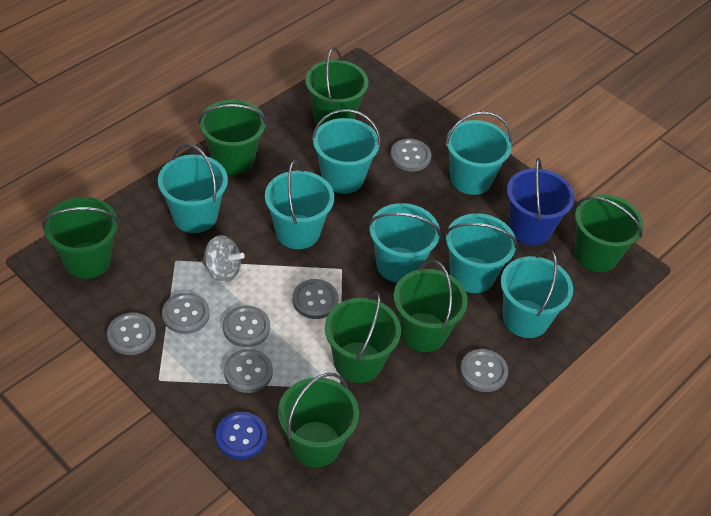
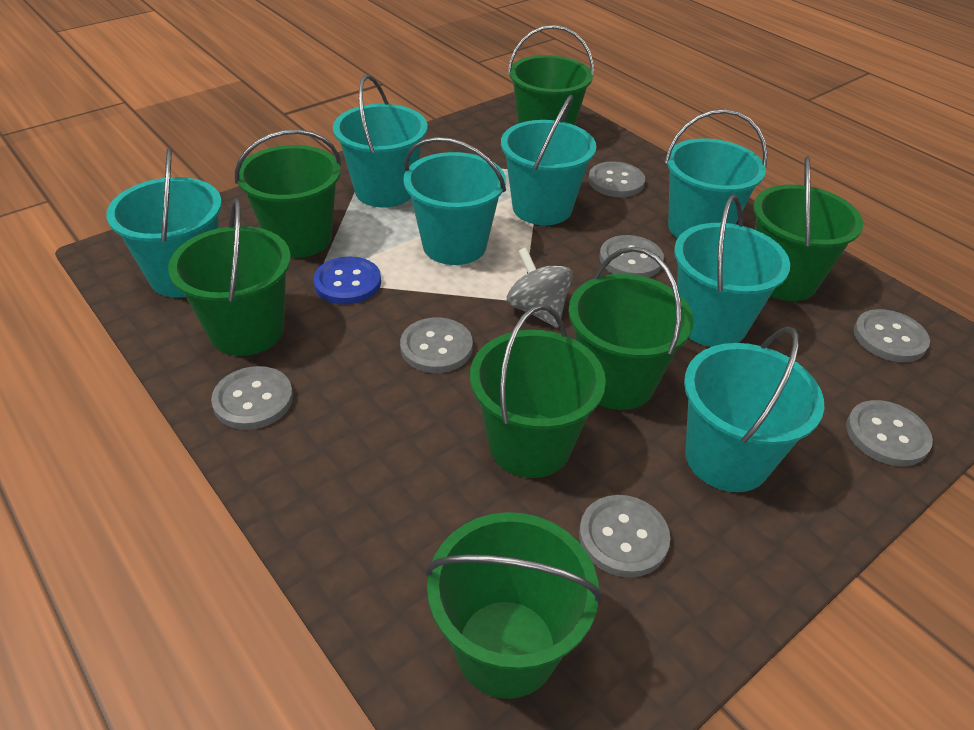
blue bucket: 1 -> 0

